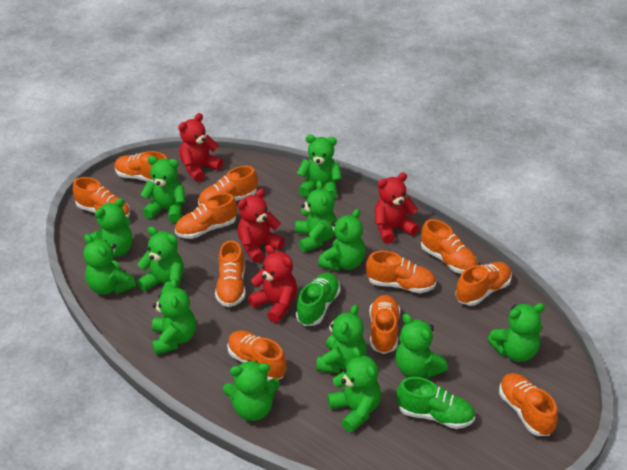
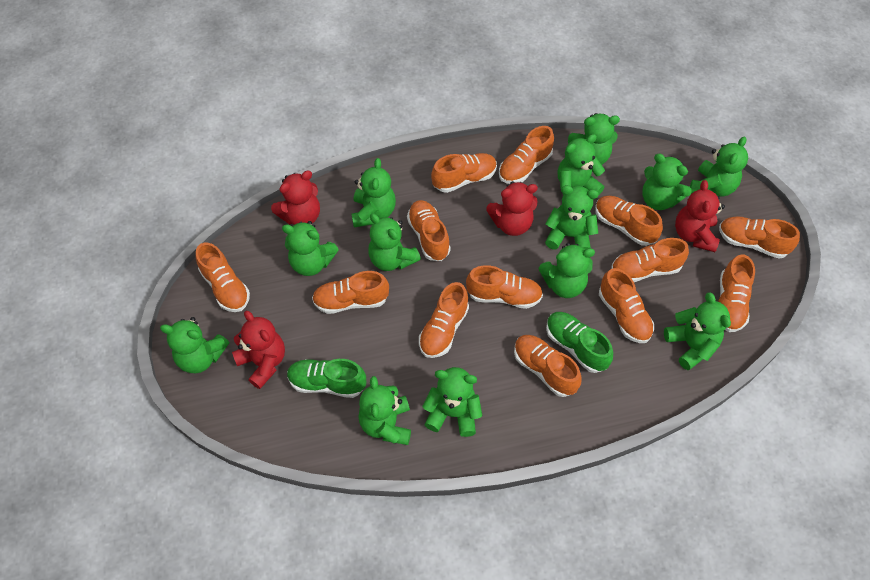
orange shoe: 11 -> 13

